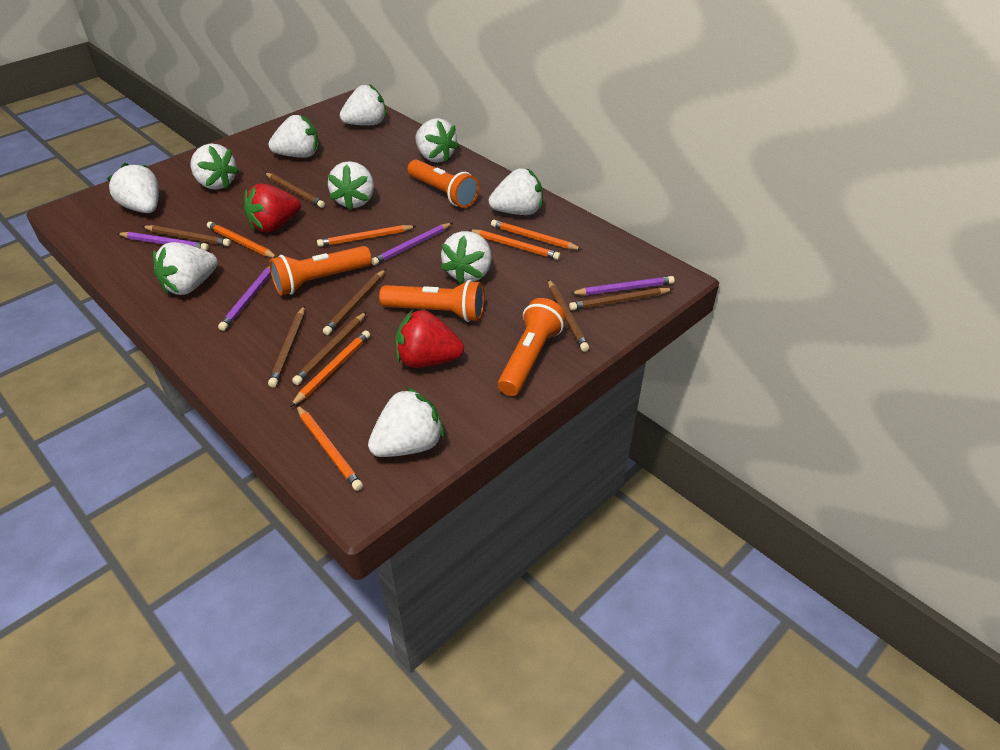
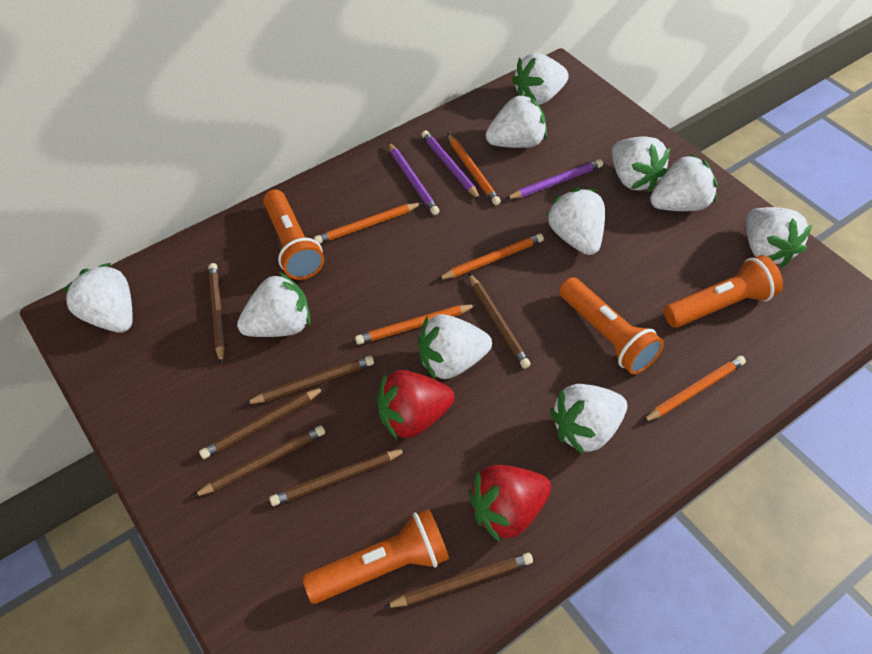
orange pencil: 6 -> 5
purple pencil: 4 -> 3

